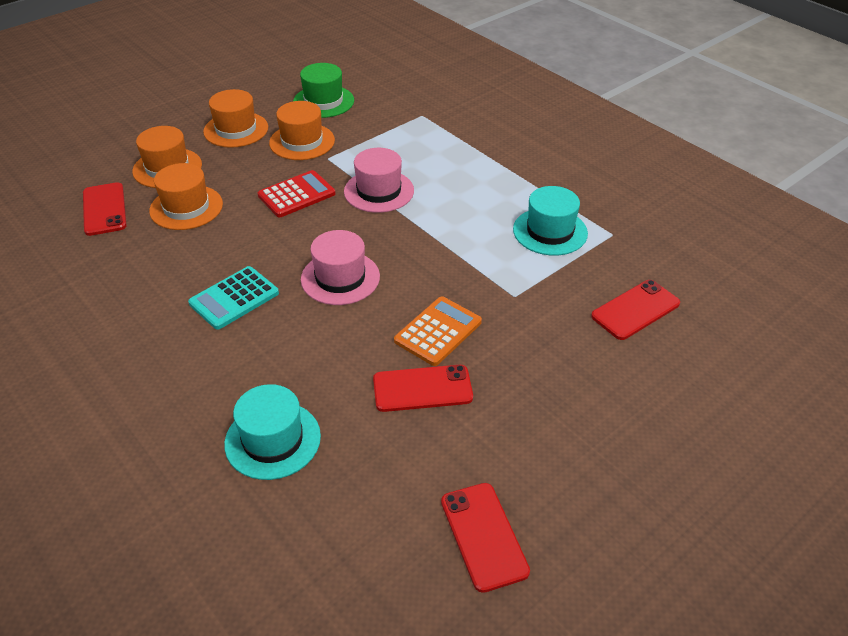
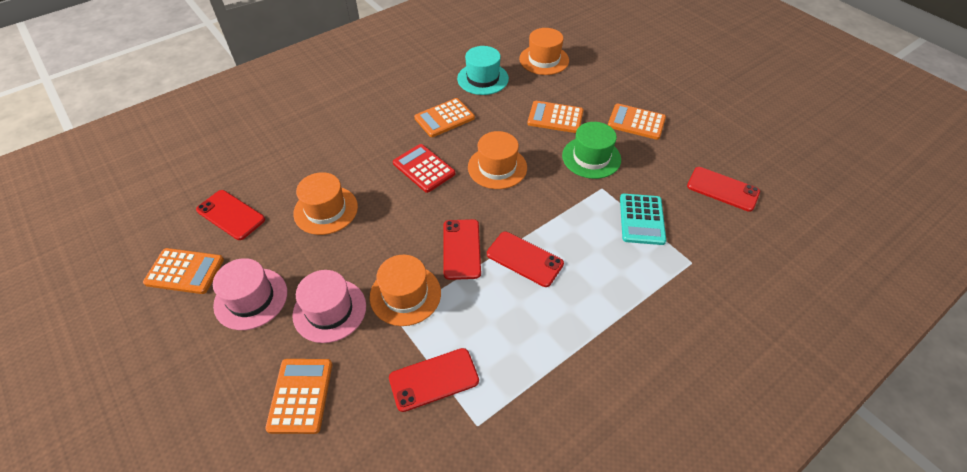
orange calculator: 1 -> 5
red phone: 4 -> 5
turquoise hat: 2 -> 1

